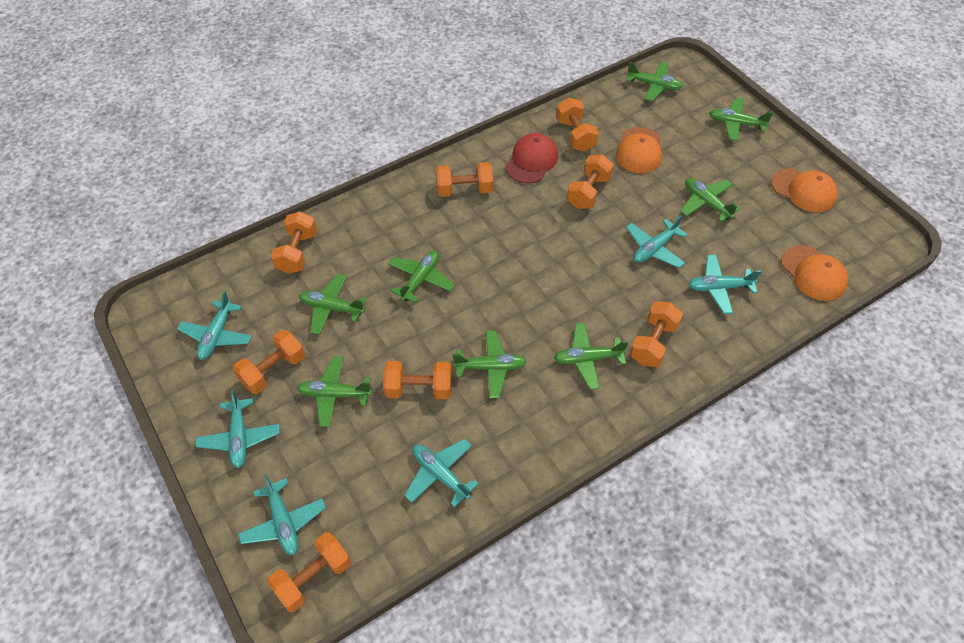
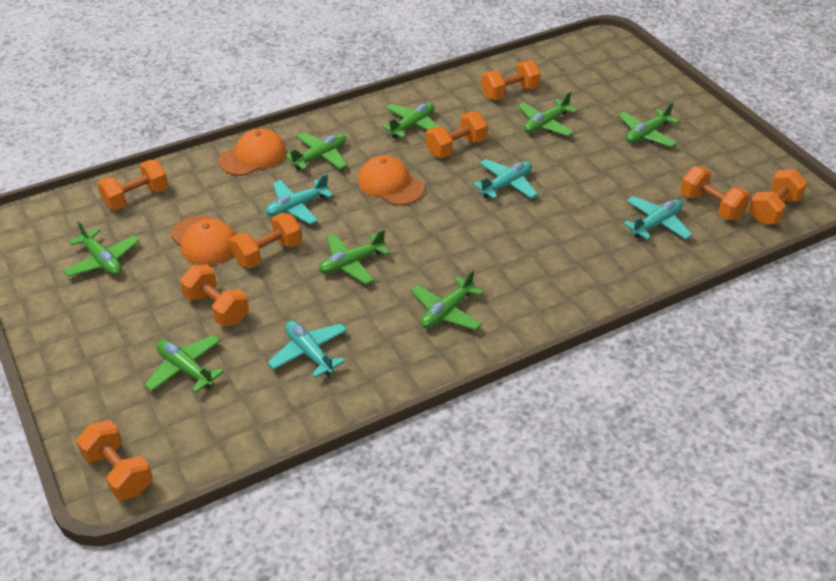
red cap: 1 -> 0
turquoise plane: 6 -> 4

